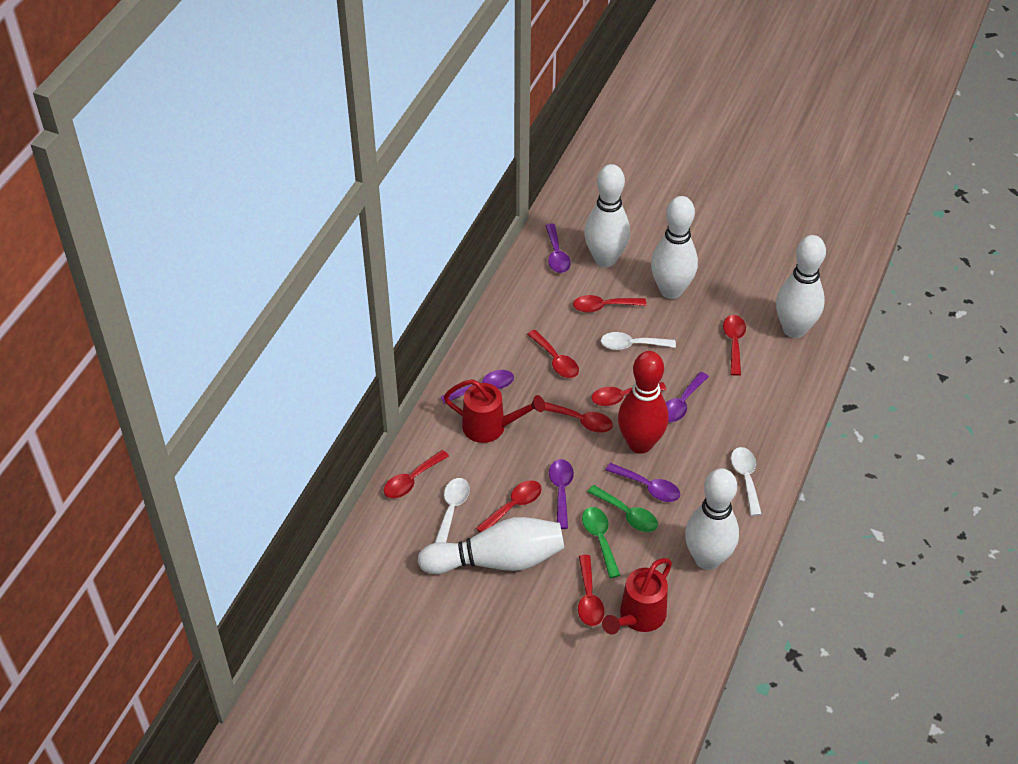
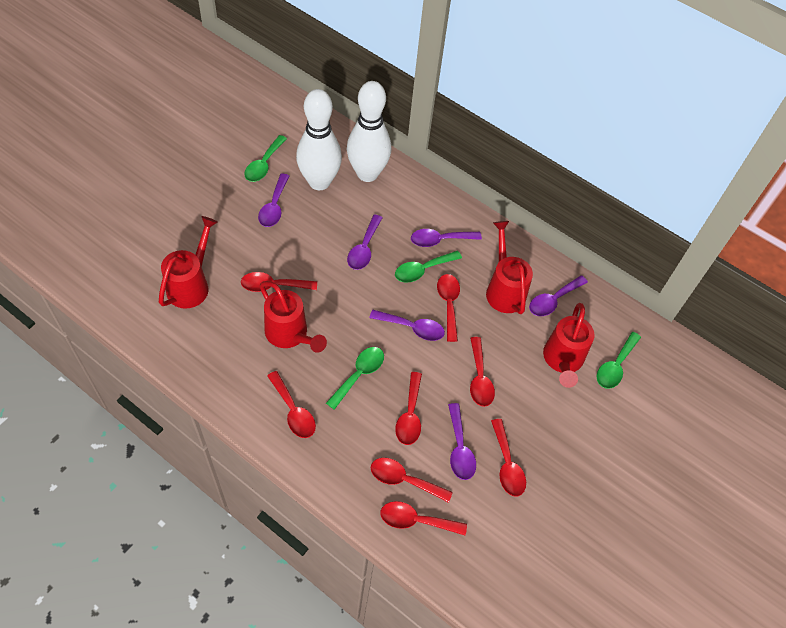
green spoon: 2 -> 4
purple spoon: 5 -> 6
red bowling pin: 1 -> 0
red watering can: 2 -> 4
white bowling pin: 5 -> 2
white spoon: 3 -> 0

